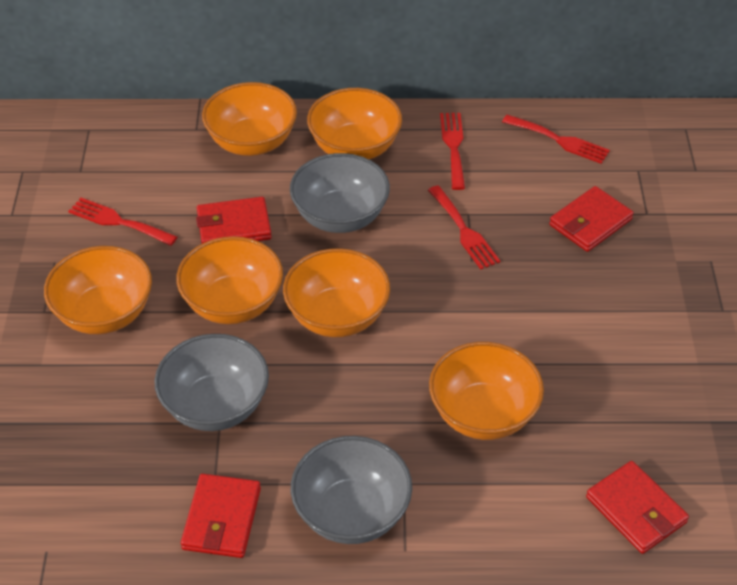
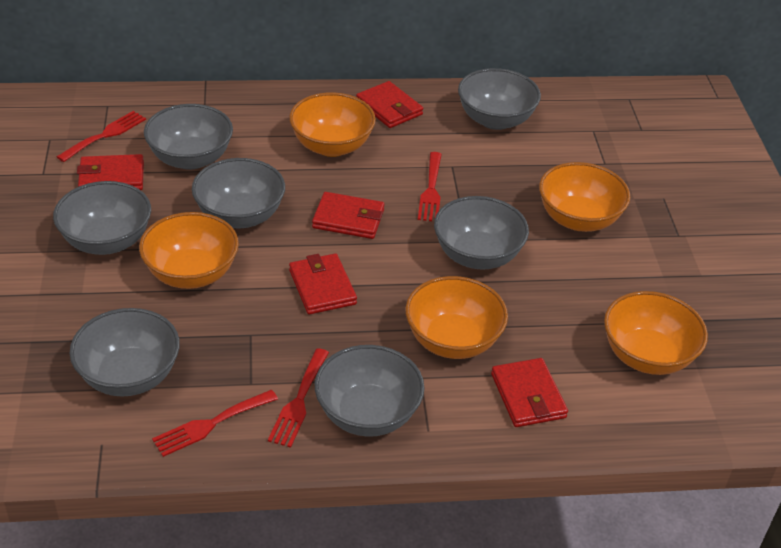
grey bowl: 3 -> 7
orange bowl: 6 -> 5
red wallet: 4 -> 5

